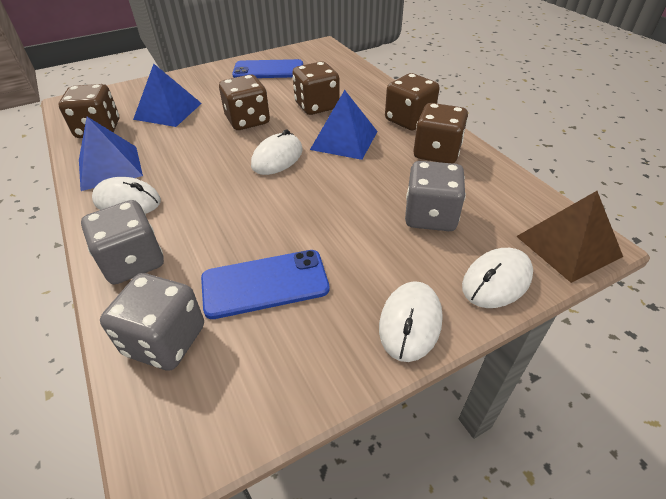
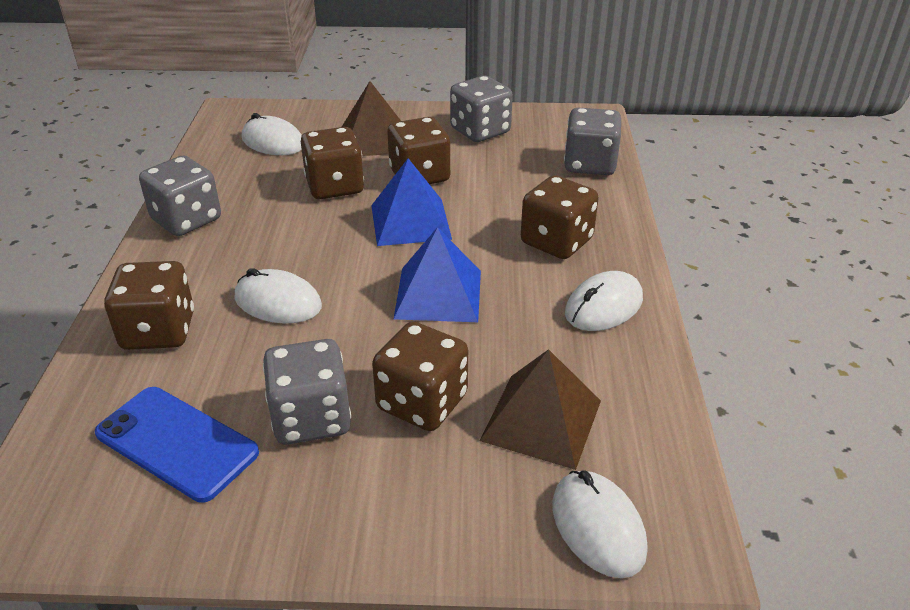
blue phone: 2 -> 1
blue pyramid: 3 -> 2
brown pyramid: 1 -> 2
grey dice: 3 -> 4

